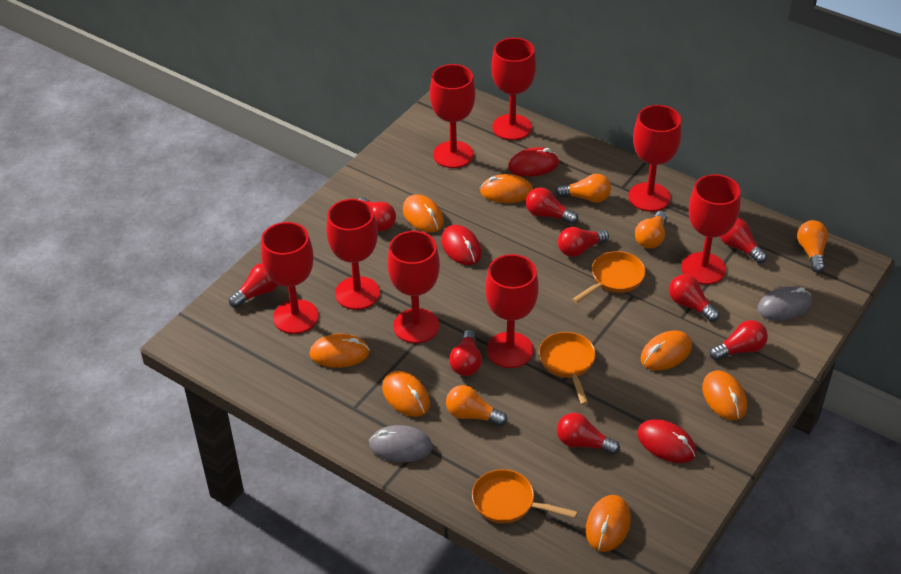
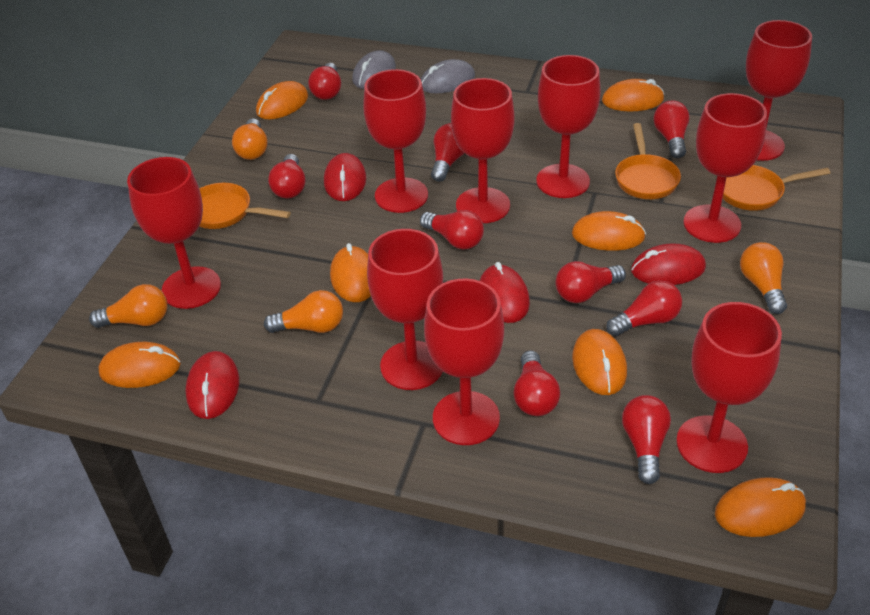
red goblet: 8 -> 9
red mouse: 3 -> 4

